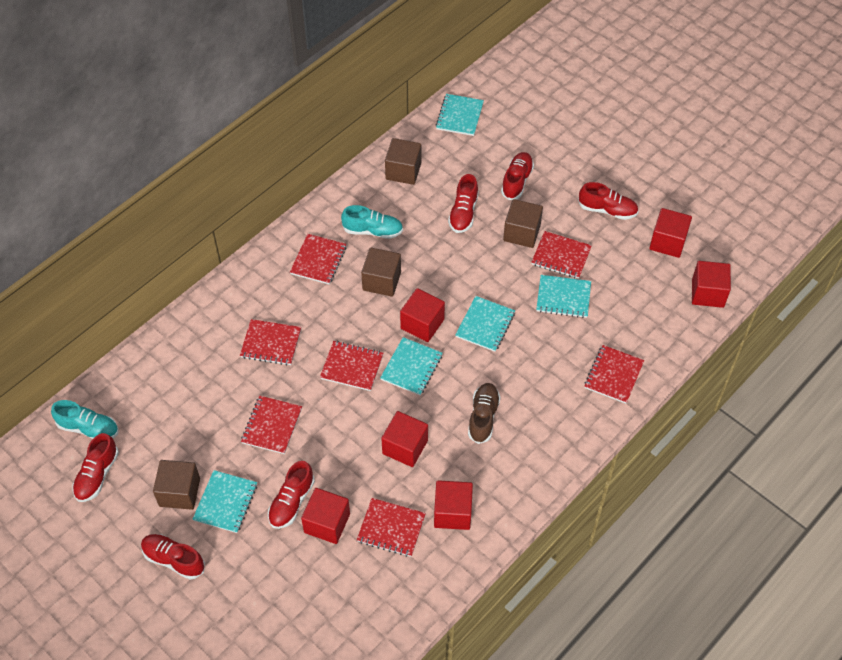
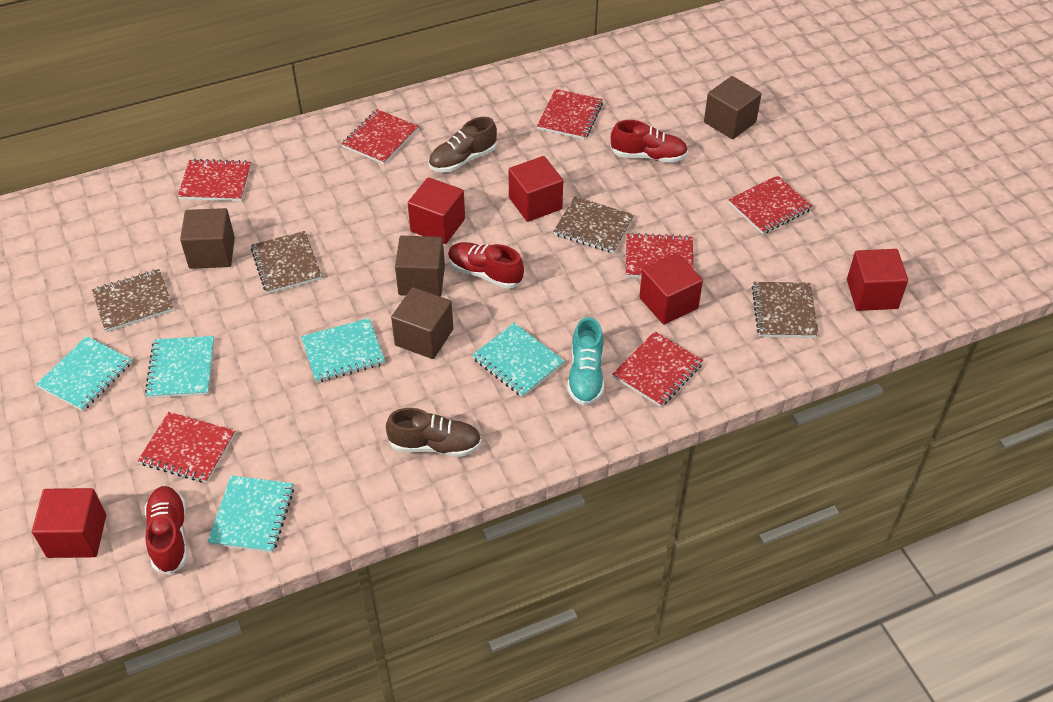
brown notebook: 0 -> 4
brown shoe: 1 -> 2
red cube: 6 -> 5
red shoe: 6 -> 3
turquoise shoe: 2 -> 1

